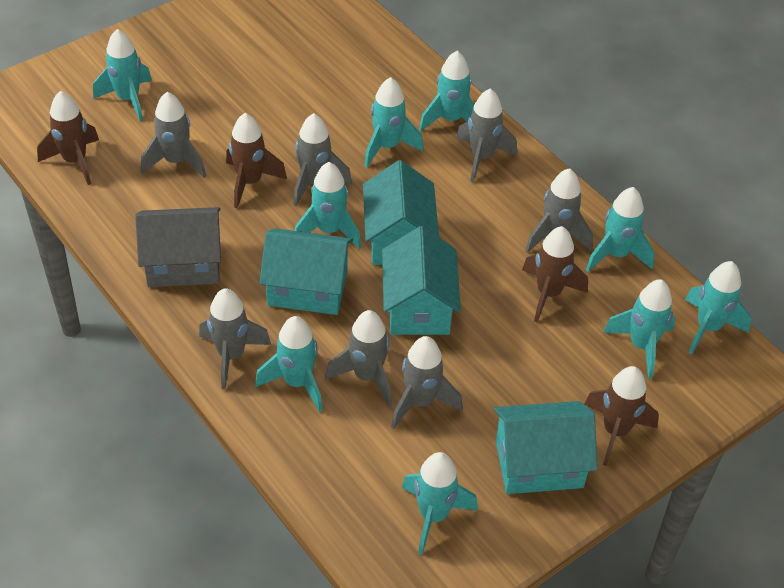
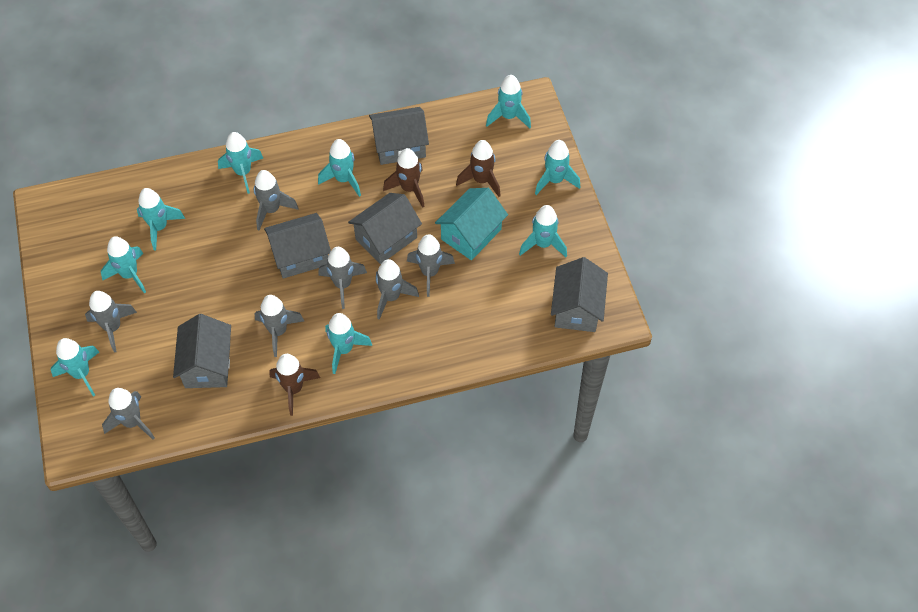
brown rocket: 4 -> 3
grey house: 1 -> 5
turquoise house: 4 -> 1

